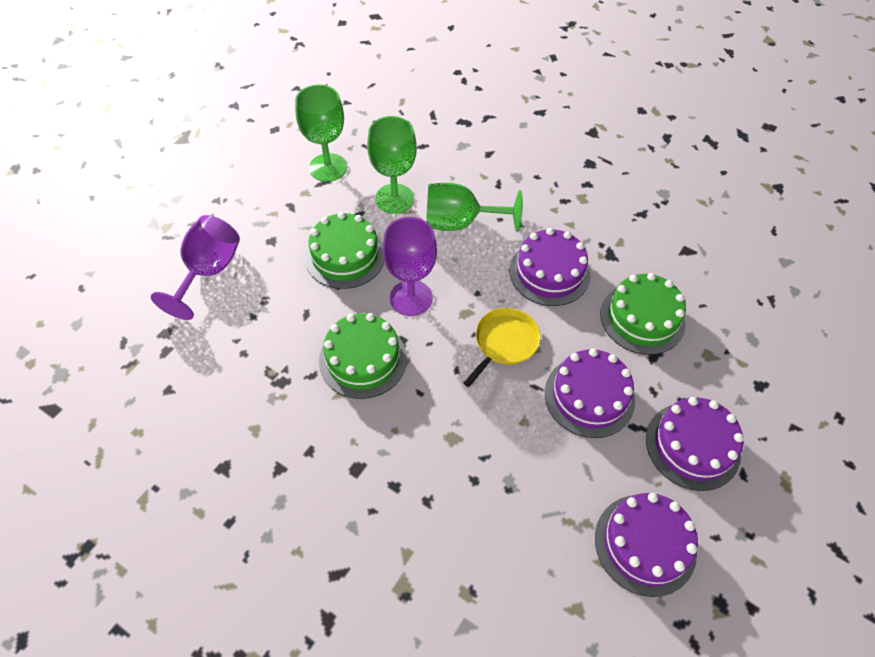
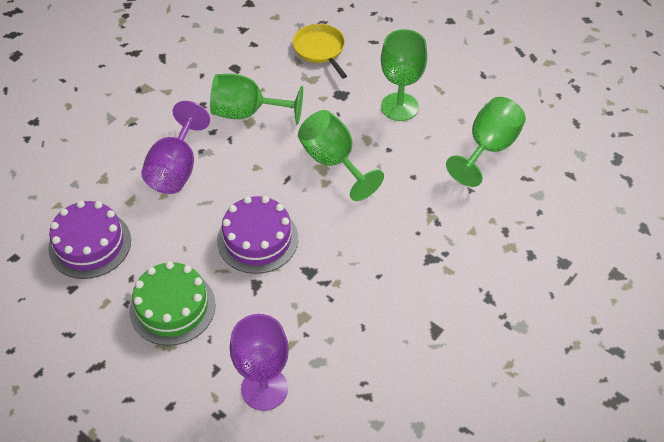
green cake: 3 -> 1
green goblet: 3 -> 4
purple cake: 4 -> 2

